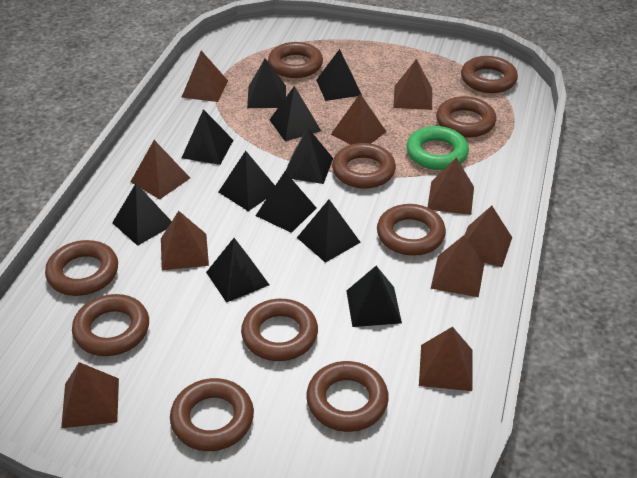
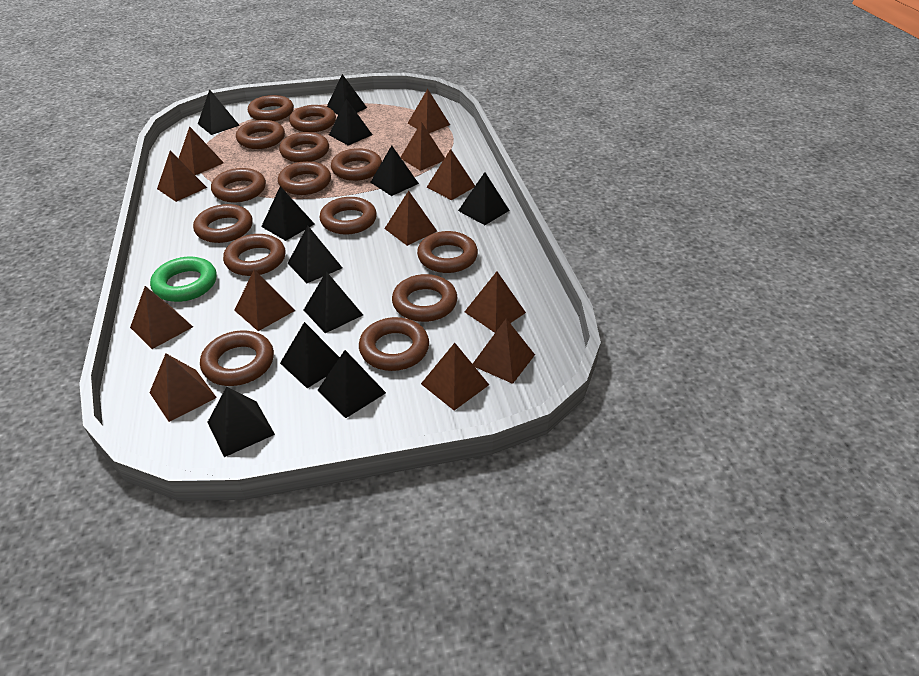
brown pyramid: 10 -> 12
brown ring: 10 -> 14

